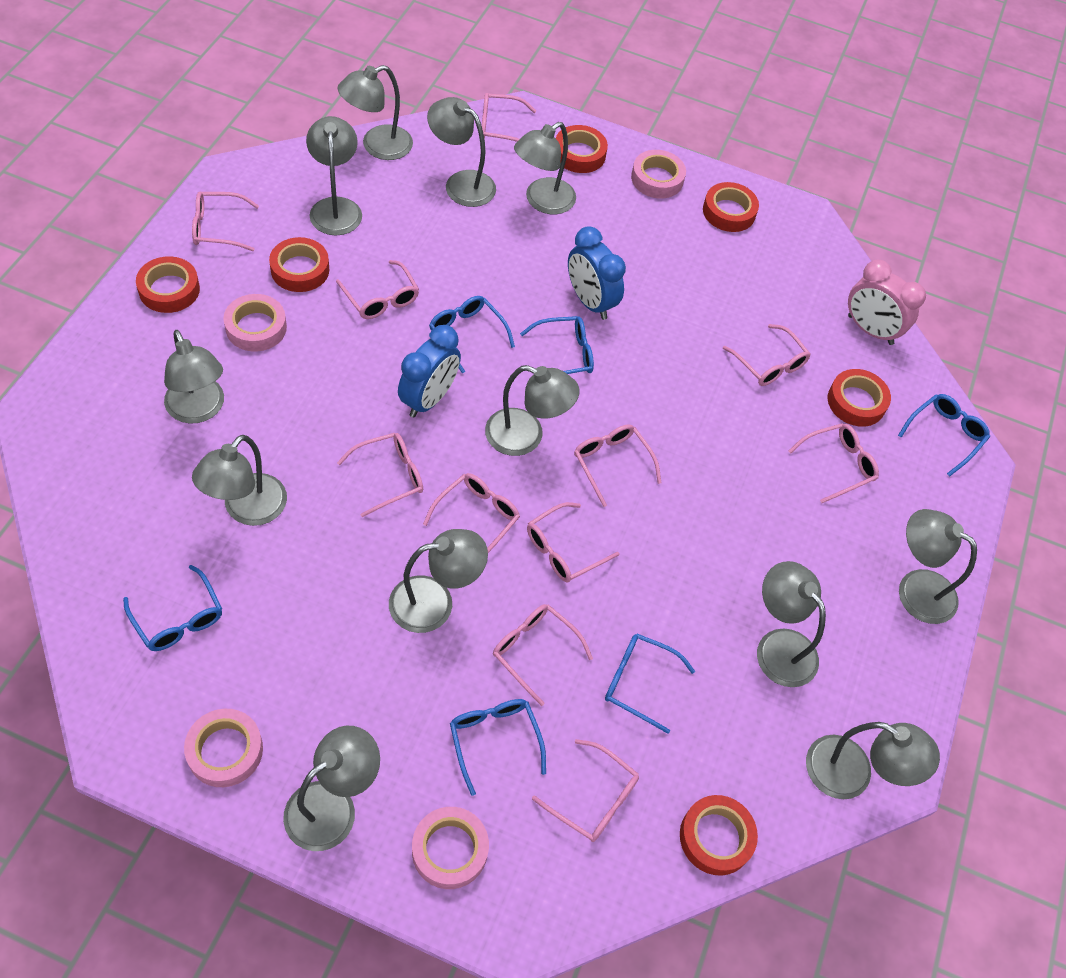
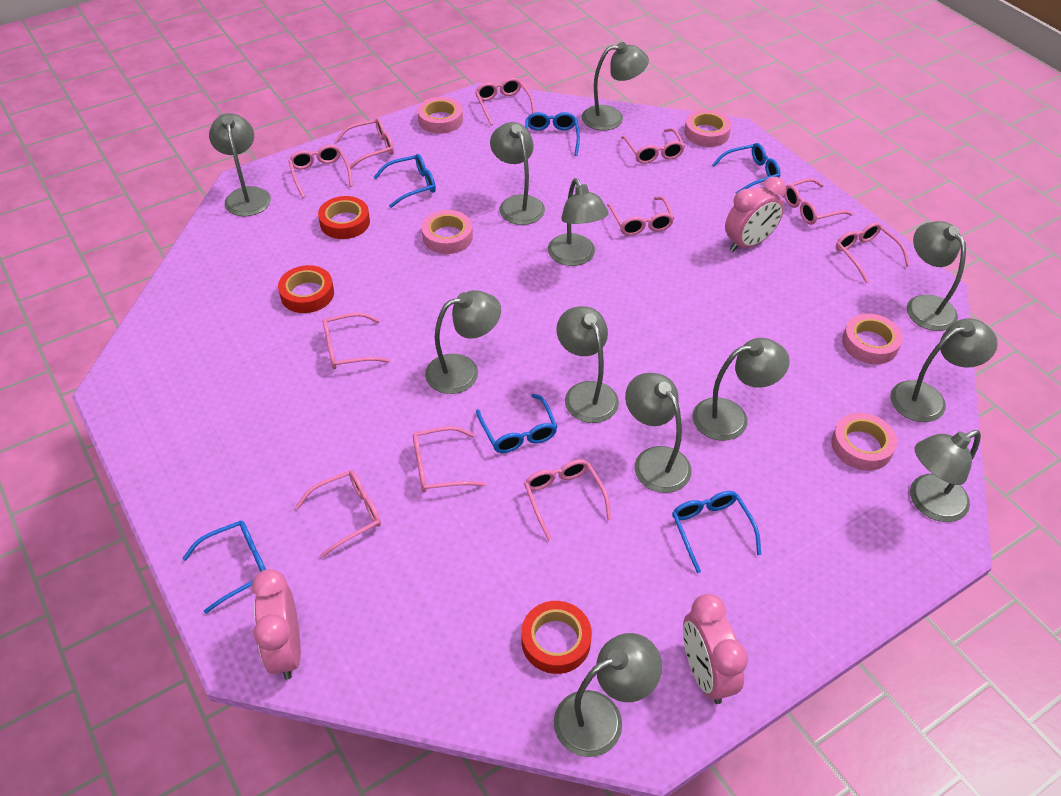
blue clock: 2 -> 0
pink clock: 1 -> 3
pink tape: 4 -> 5
red tape: 6 -> 3

